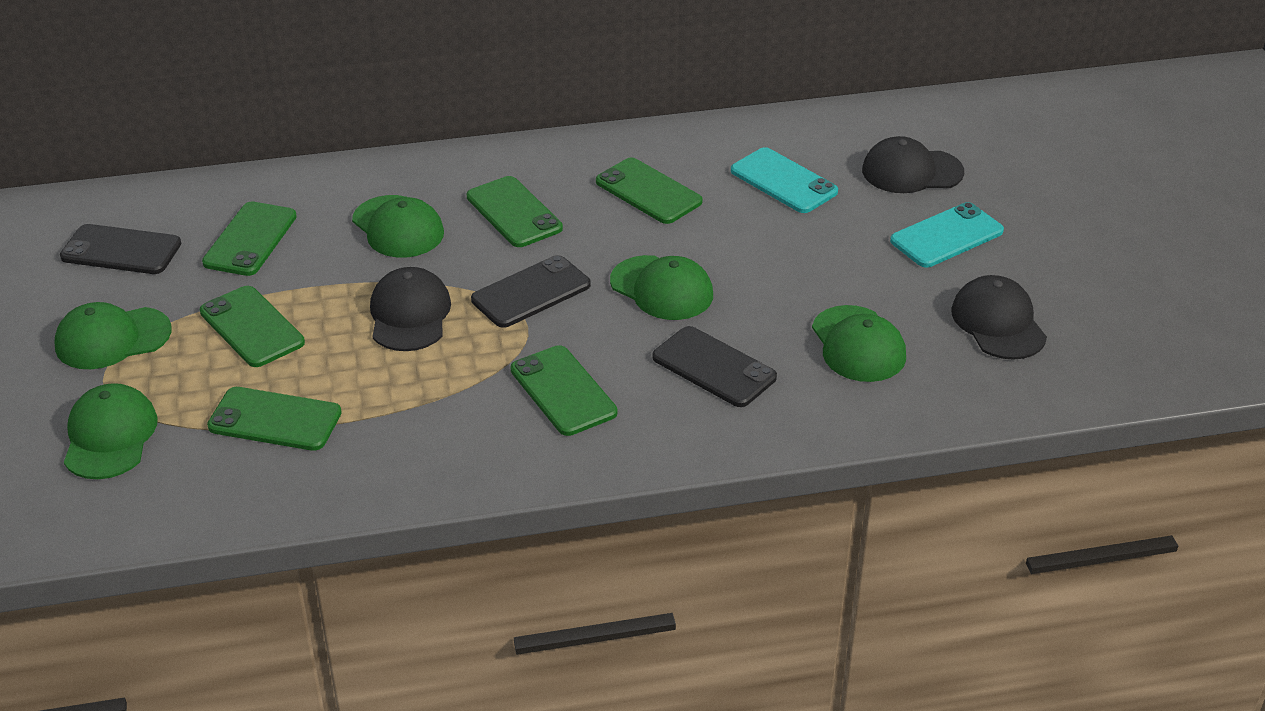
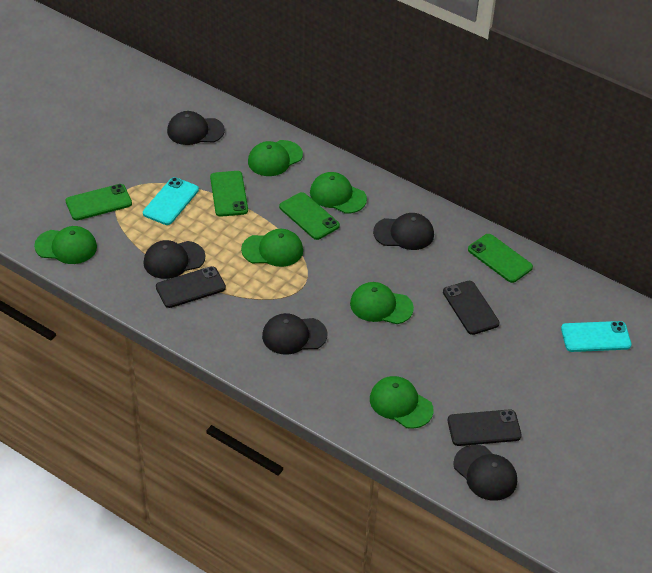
black cap: 3 -> 5
green cap: 5 -> 6
green phone: 6 -> 4

